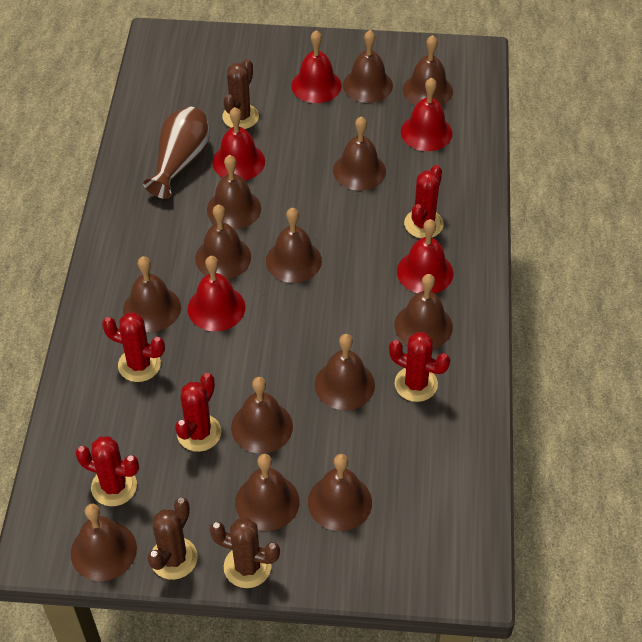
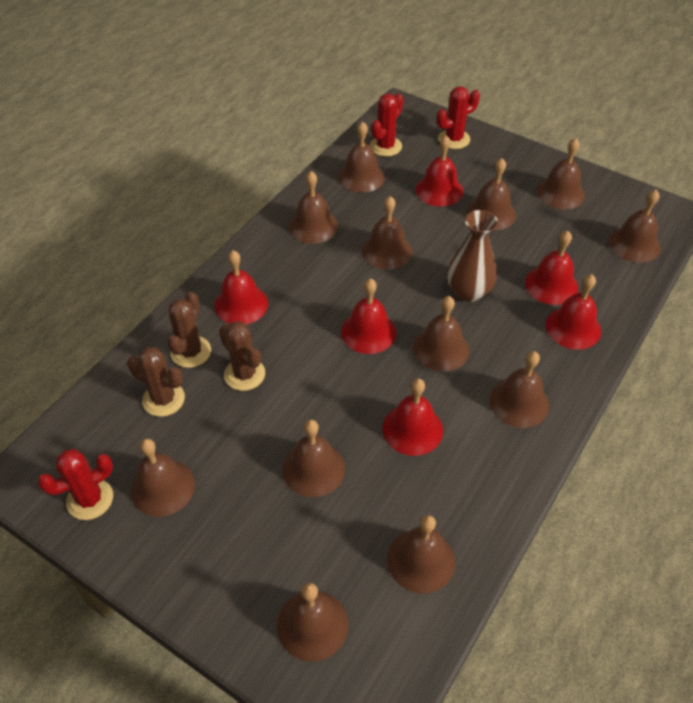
brown bell: 13 -> 12
red bell: 5 -> 6
red cactus: 5 -> 3

